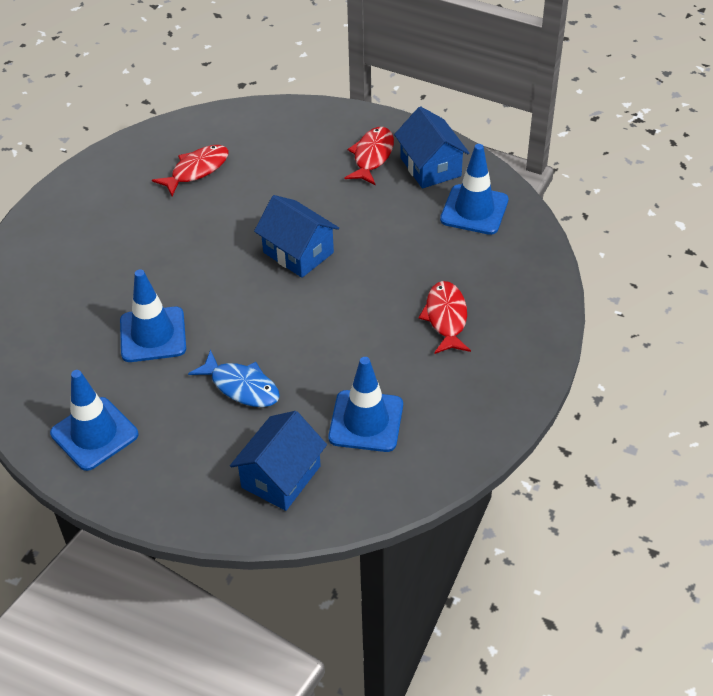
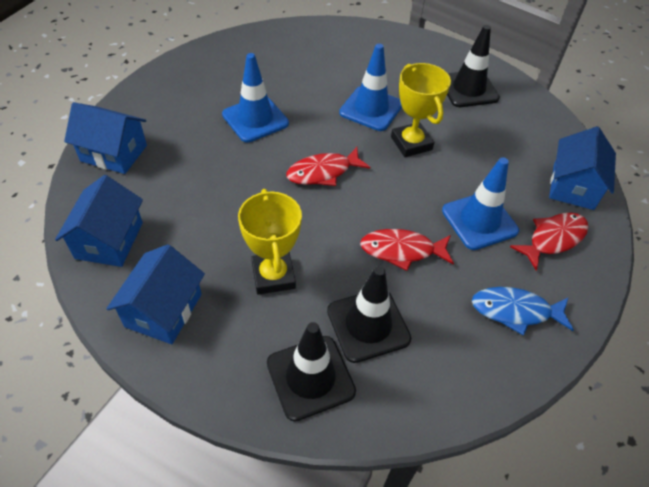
black traffic cone: 0 -> 3
blue house: 3 -> 4
blue traffic cone: 4 -> 3
yellow trophy: 0 -> 2

